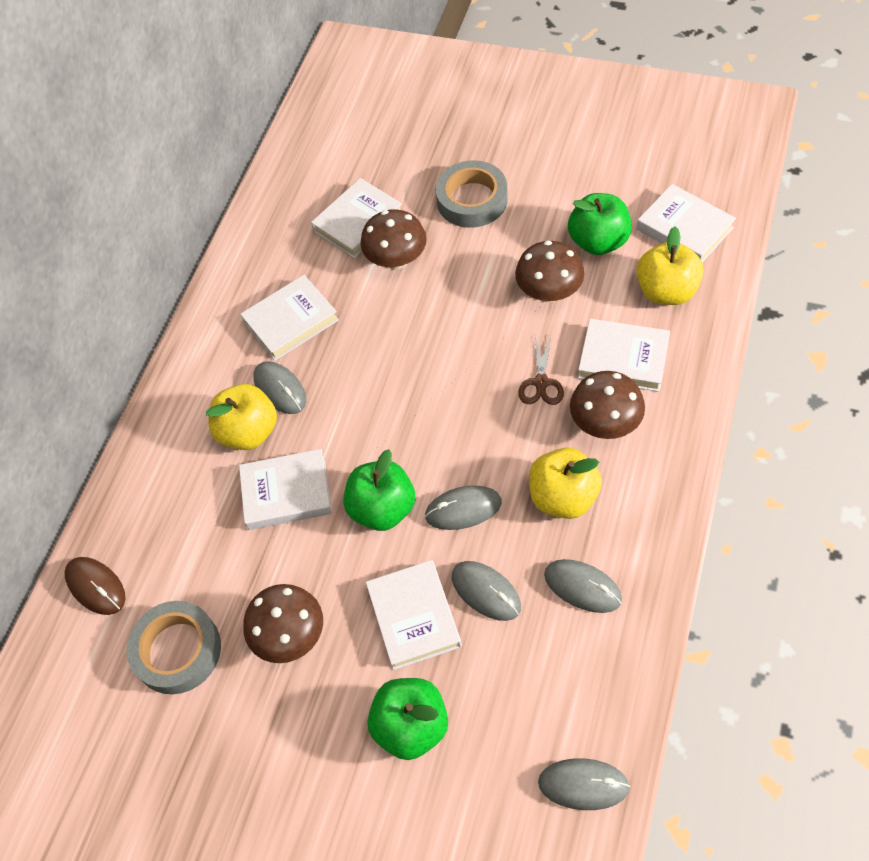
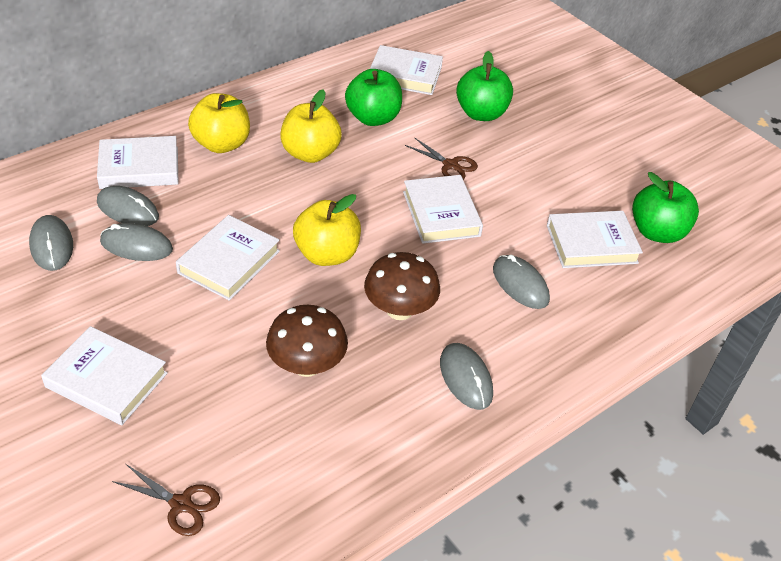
brown mouse: 1 -> 0
brown mushroom: 4 -> 2
brown scissors: 1 -> 2
grey tape: 2 -> 0

